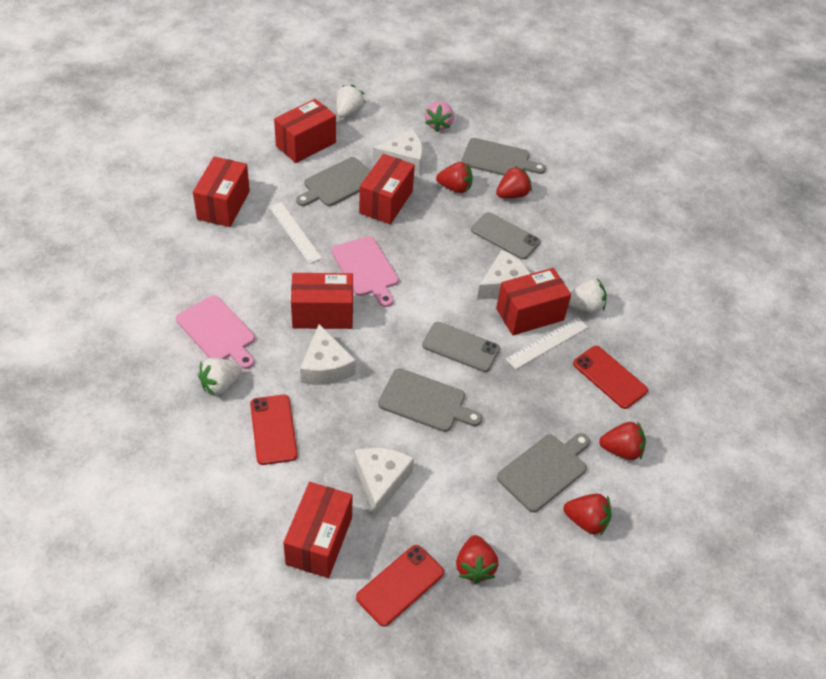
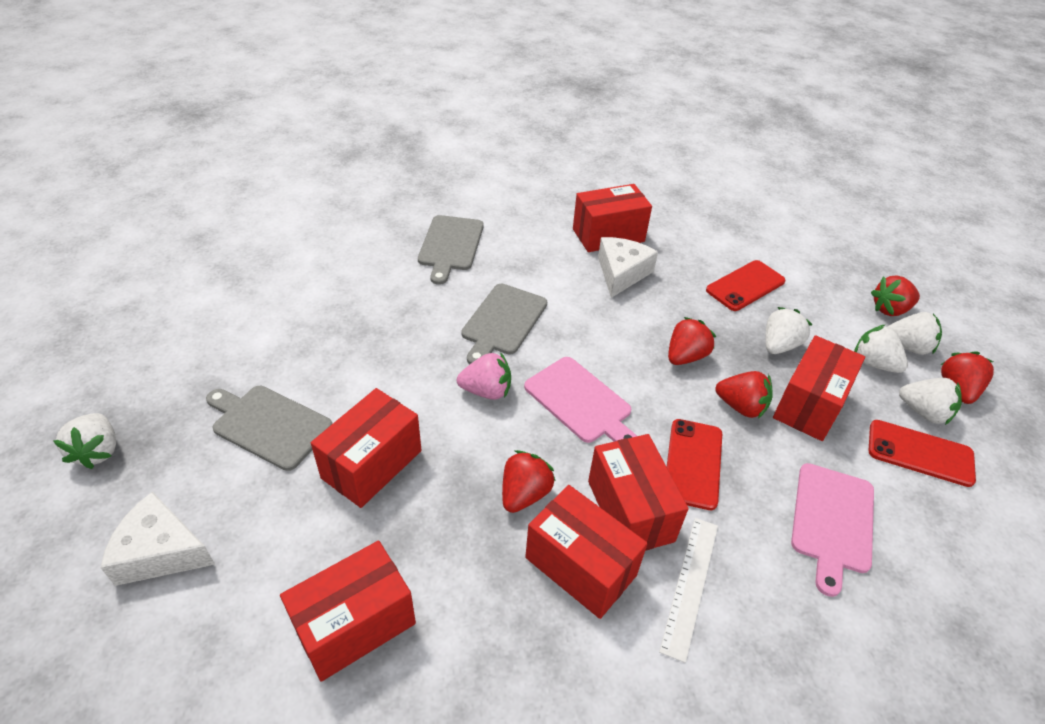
grey cutting board: 4 -> 3
grey phone: 2 -> 0
white cheese: 4 -> 2
white ruler: 2 -> 1
white strawberry: 3 -> 5

